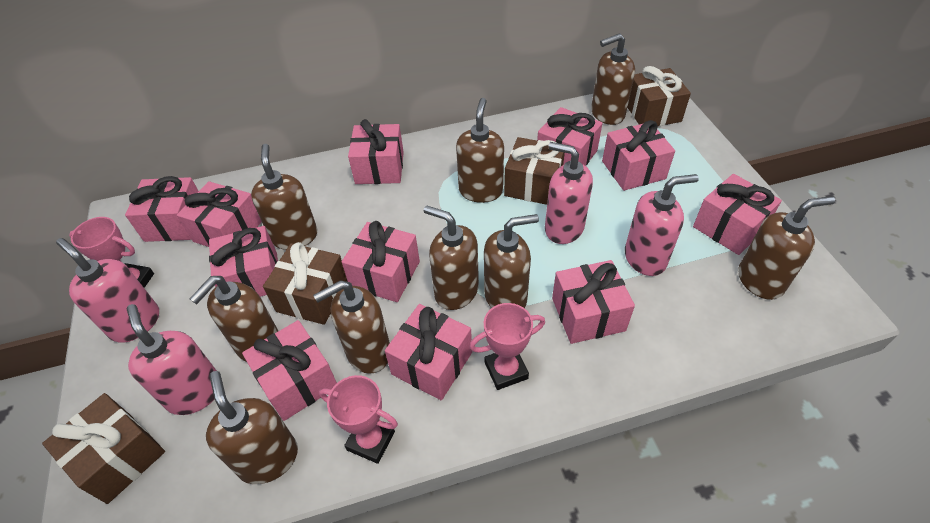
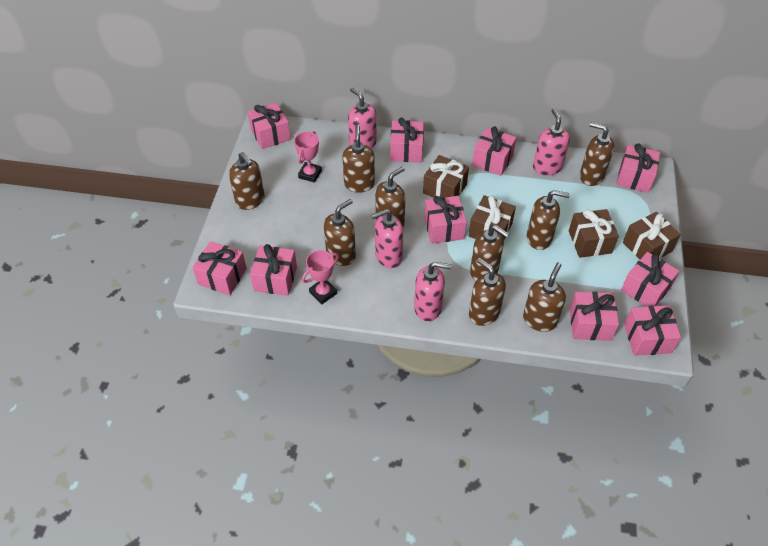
pink gift: 11 -> 10
pink trophy: 3 -> 2

